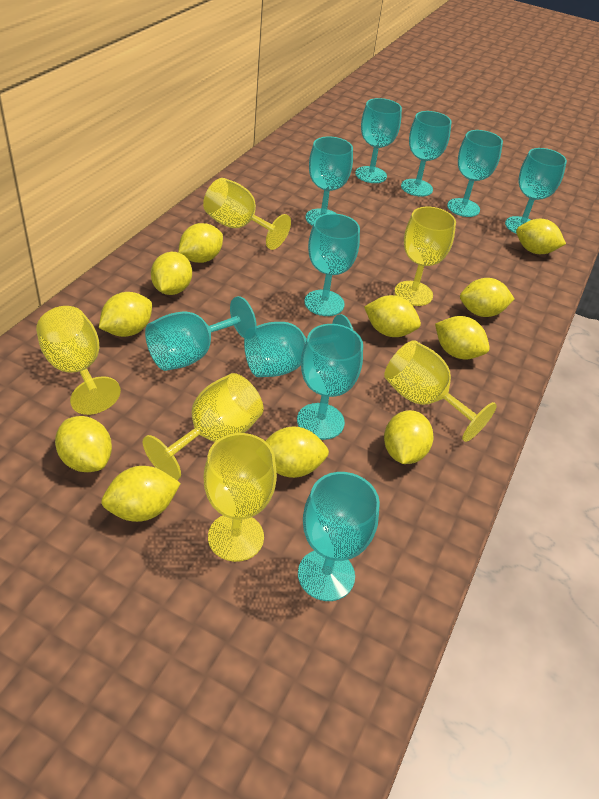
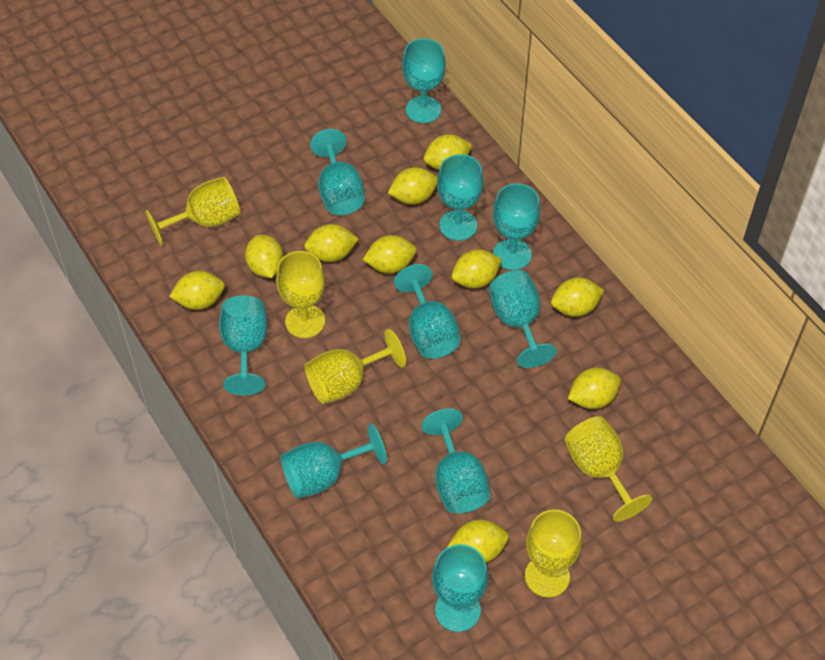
yellow goblet: 6 -> 5
yellow lemon: 11 -> 10

